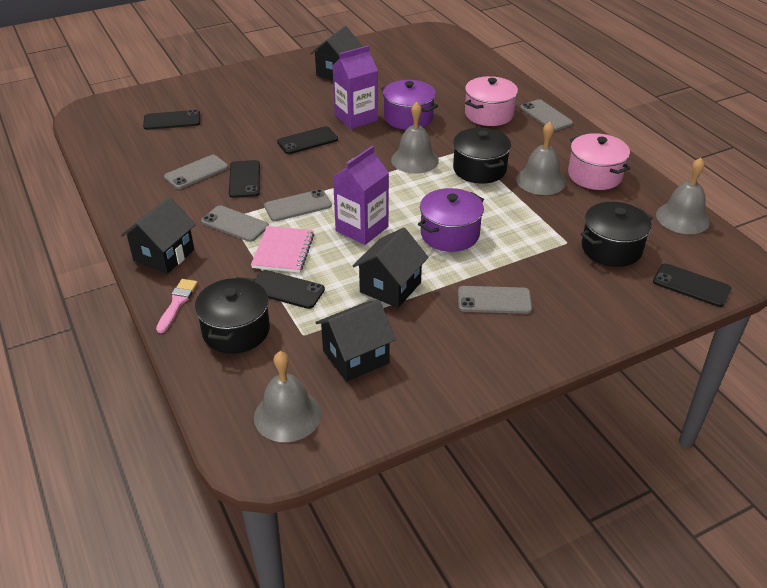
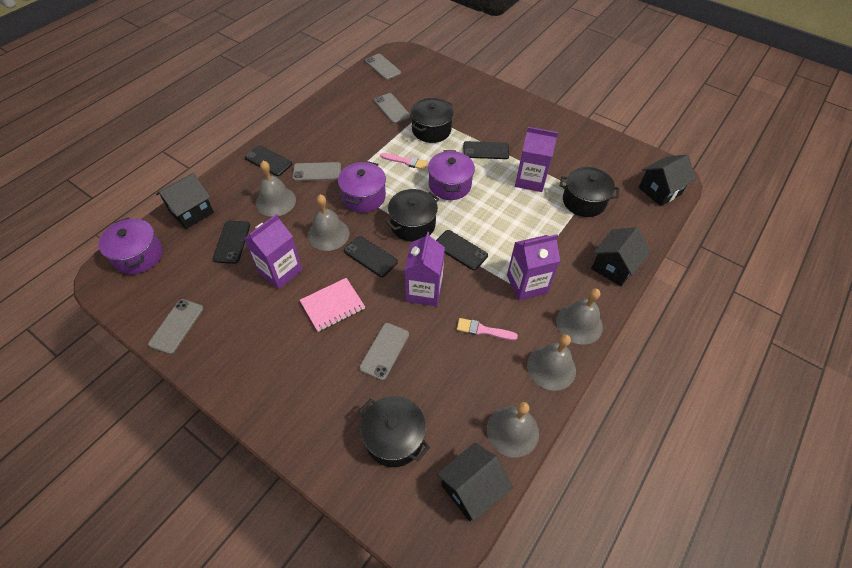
black pot: 3 -> 4
grey bell: 4 -> 5
pink brush: 1 -> 2
pink pot: 2 -> 0
purple carton: 2 -> 4
purple pot: 2 -> 3

